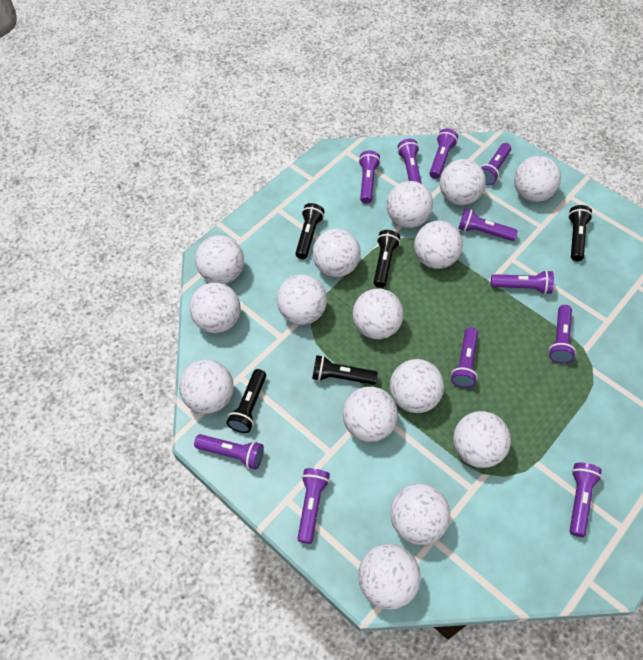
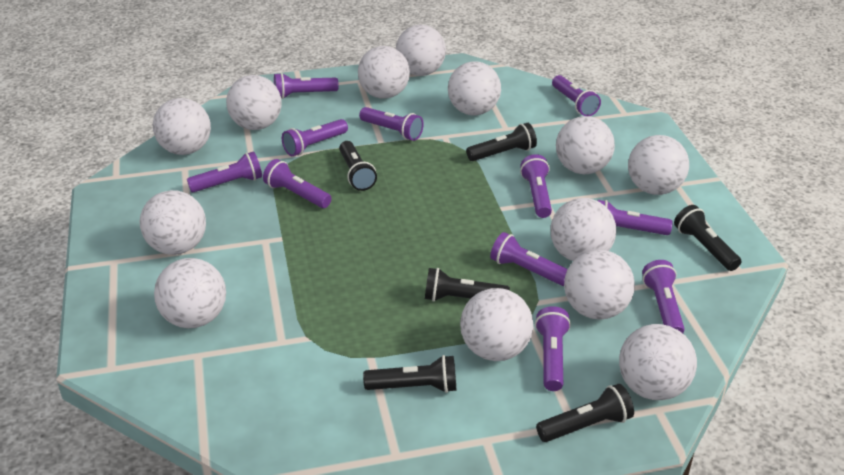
black flashlight: 5 -> 6
white ball: 15 -> 13

